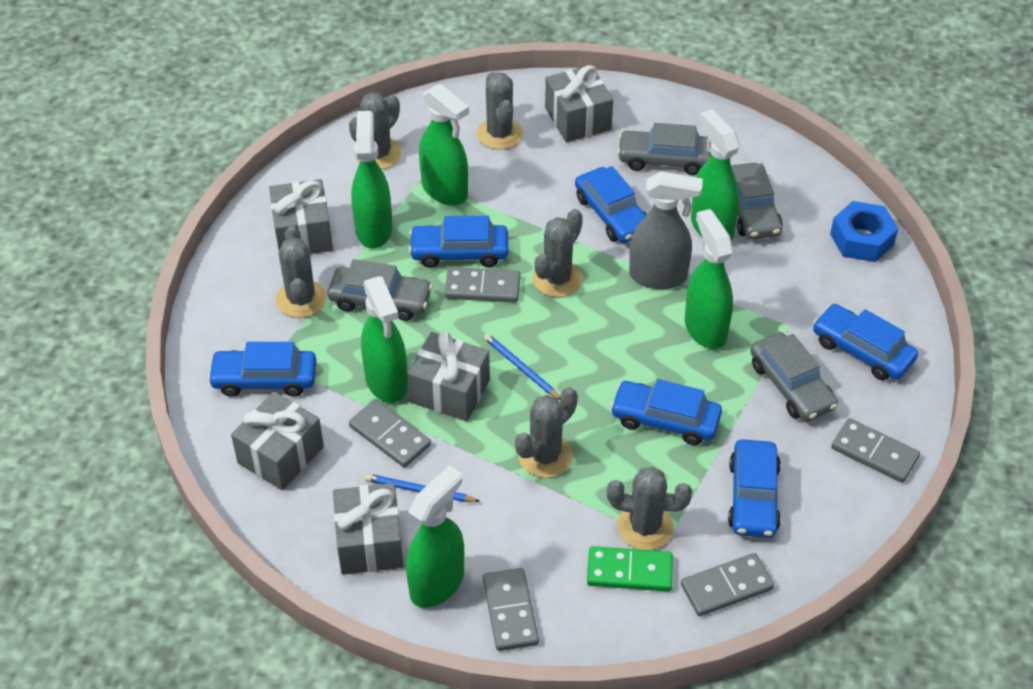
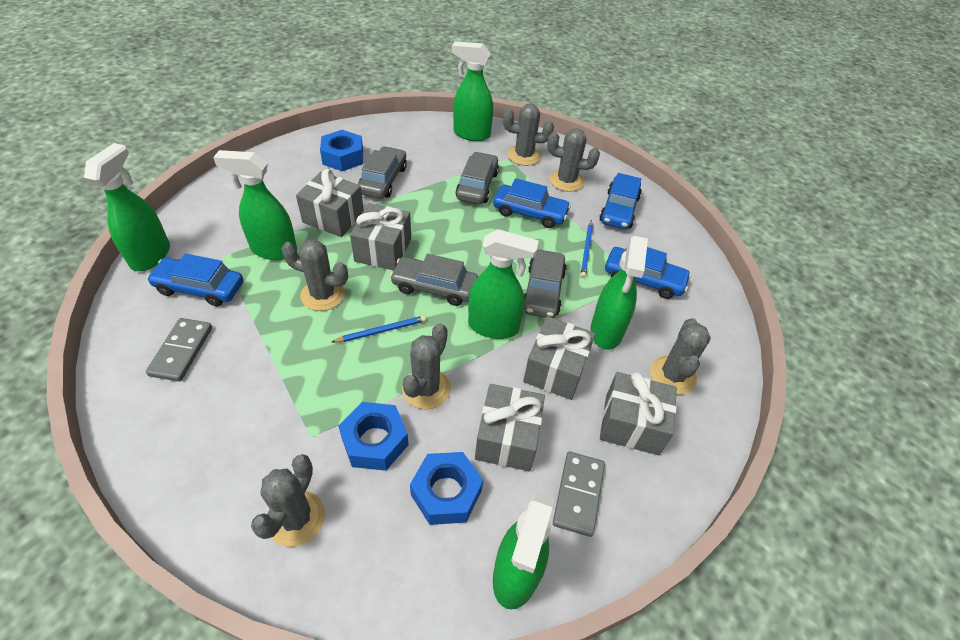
blue car: 6 -> 4
blue nut: 1 -> 3
green domino: 1 -> 0
grey domino: 5 -> 2
grey spray bottle: 1 -> 0

